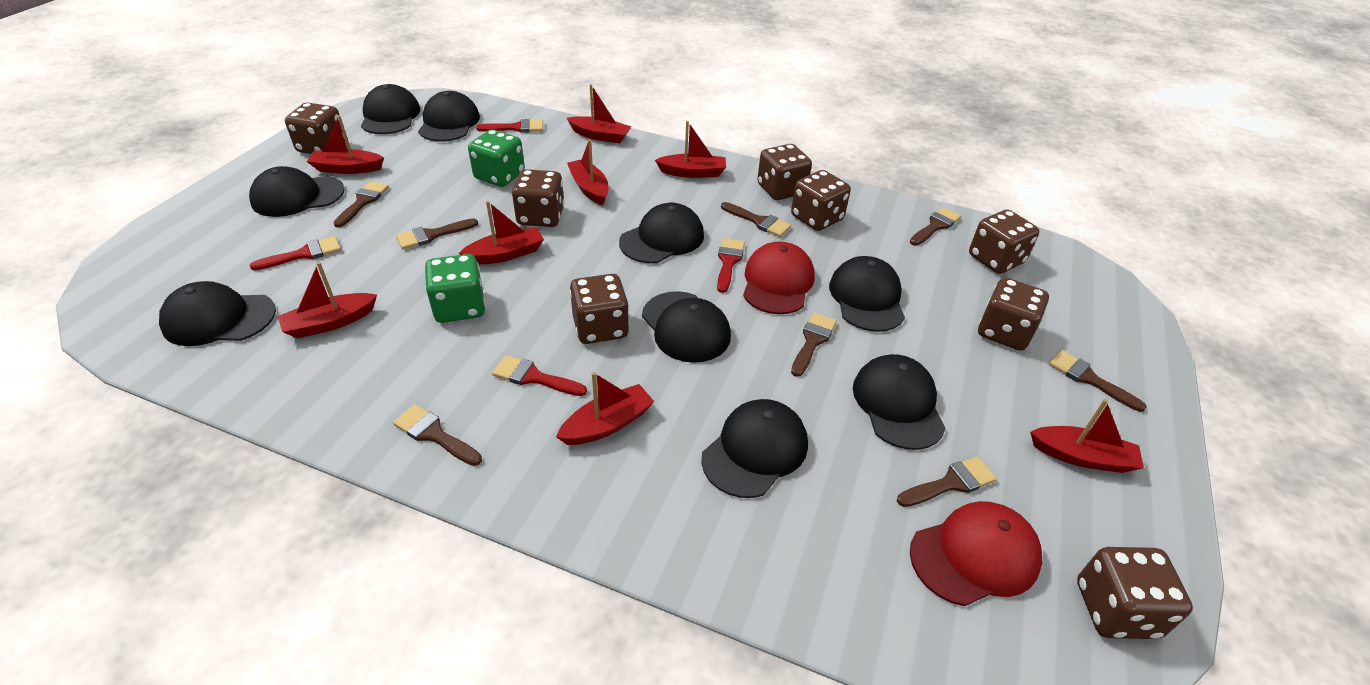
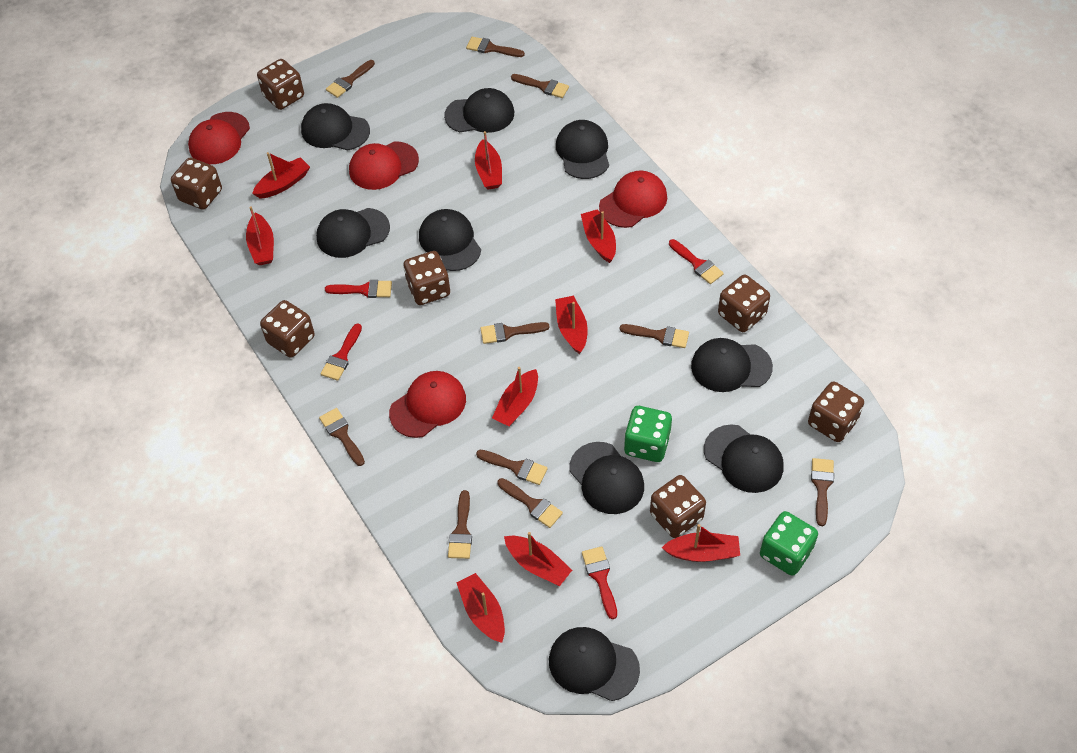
brown brush: 8 -> 10
brown dice: 8 -> 7
red boat: 8 -> 9
red cap: 2 -> 4

